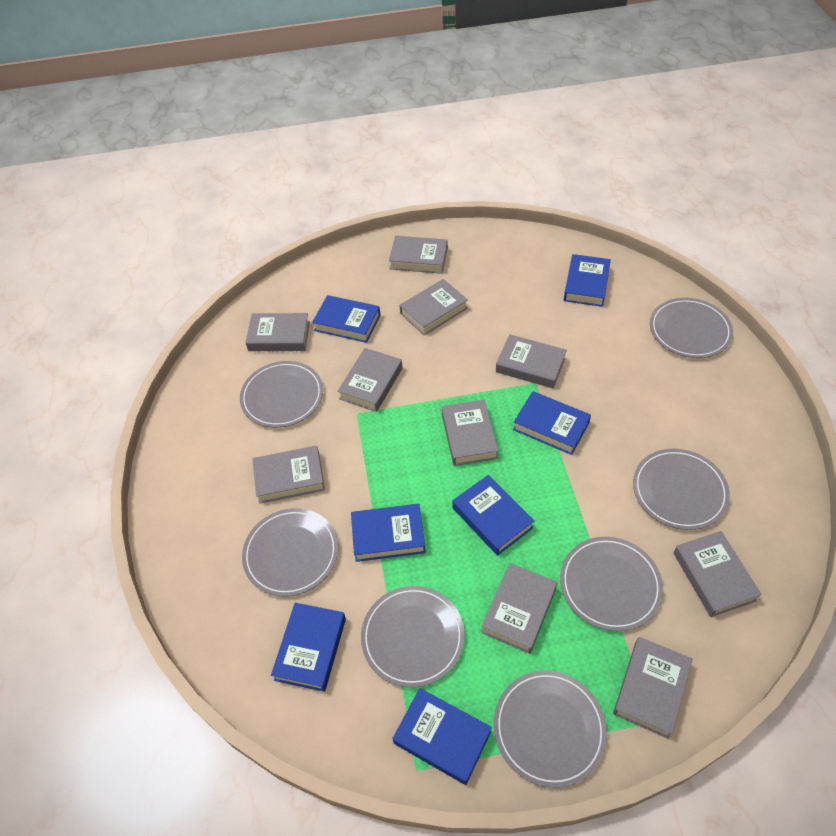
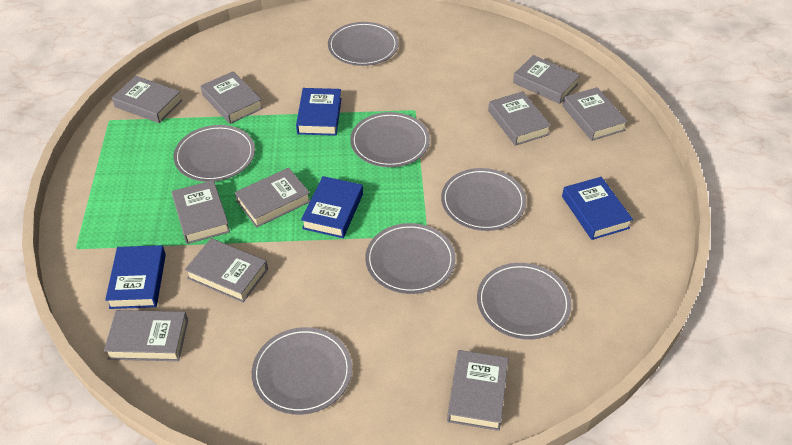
blue book: 7 -> 4

